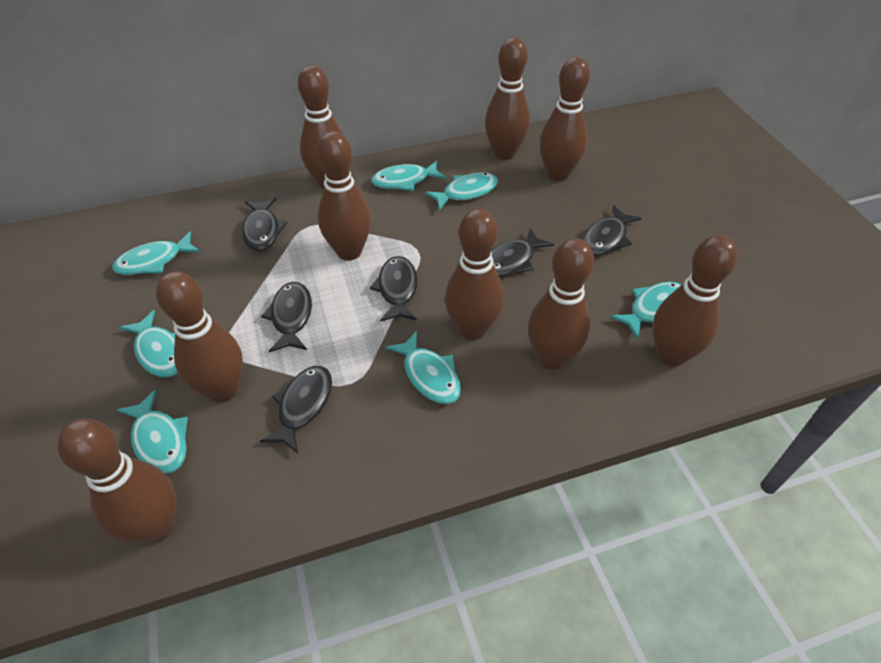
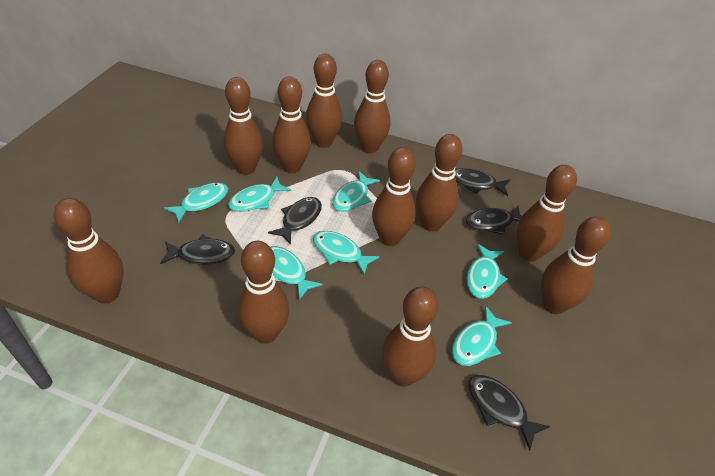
black fish: 6 -> 5
brown bowling pin: 9 -> 11

